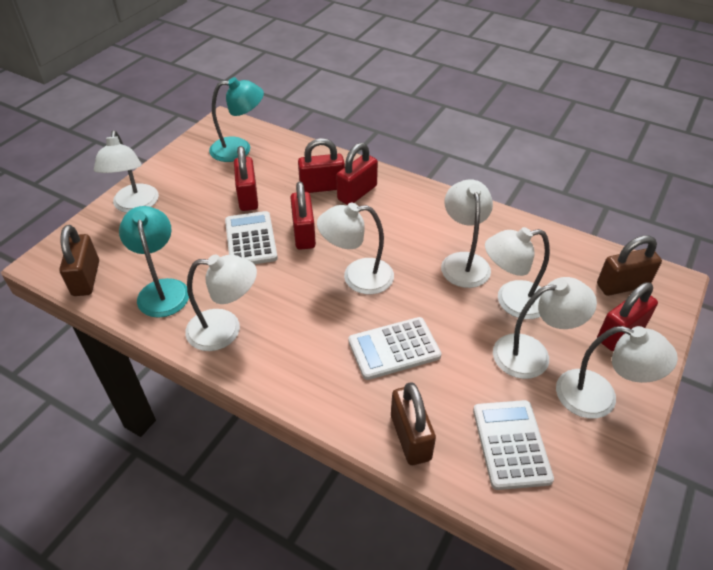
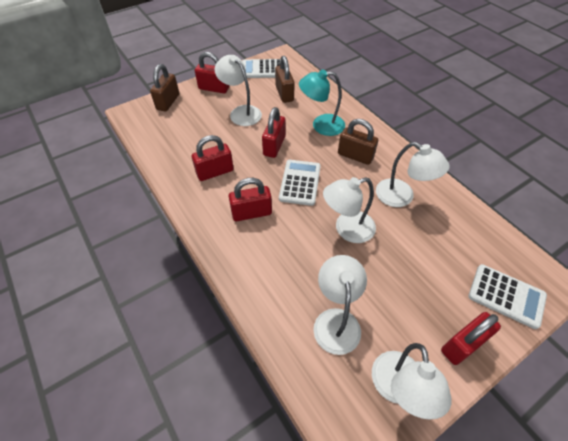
turquoise lamp: 2 -> 1
white lamp: 7 -> 5

